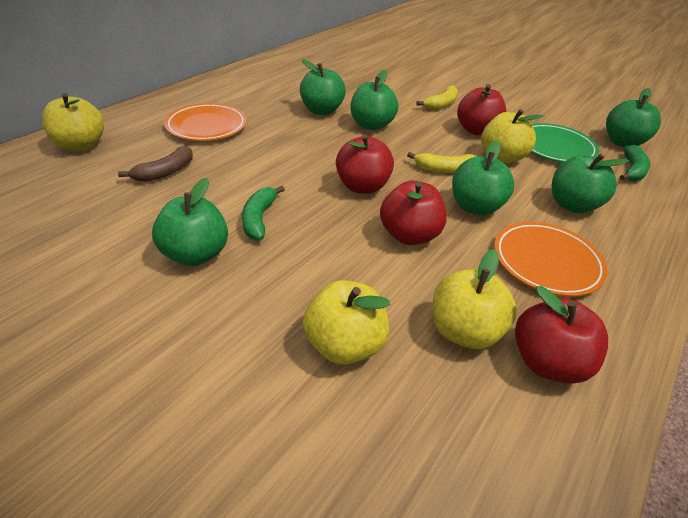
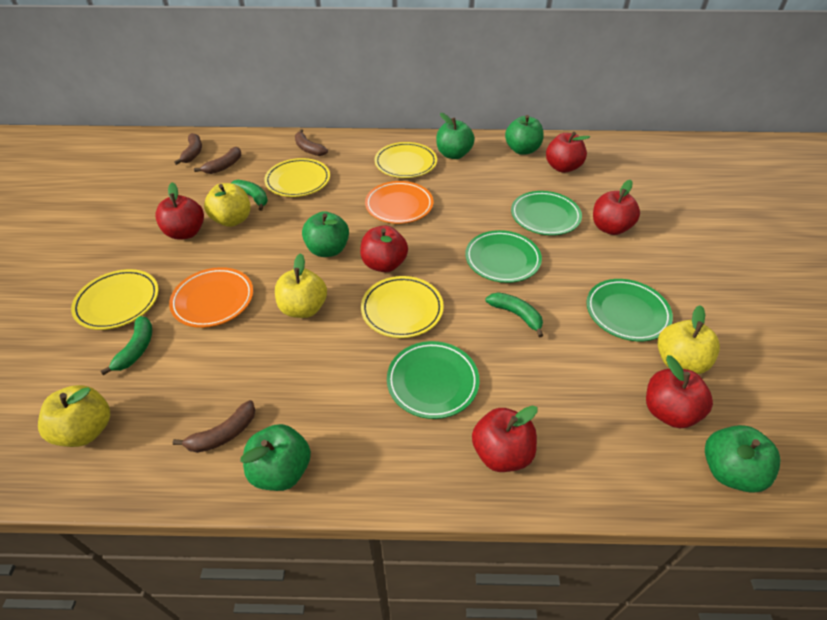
brown banana: 1 -> 4
green apple: 6 -> 5
green banana: 2 -> 3
green plate: 1 -> 4
red apple: 4 -> 6
yellow banana: 2 -> 0
yellow plate: 0 -> 4

